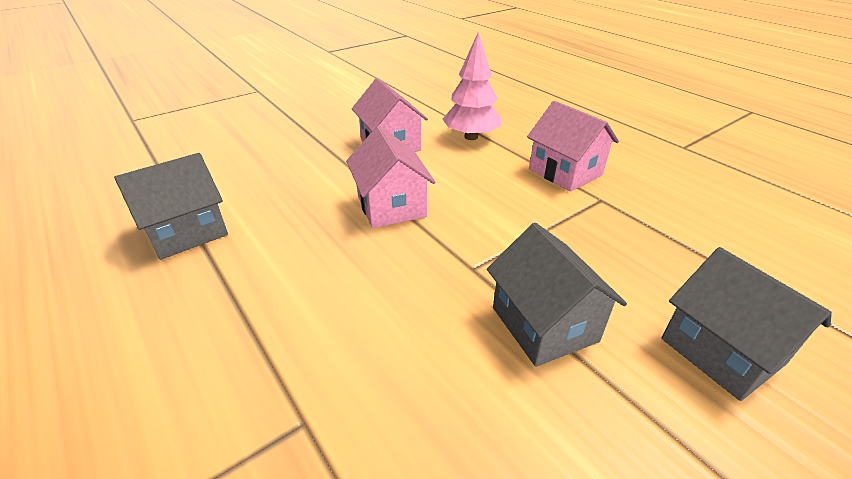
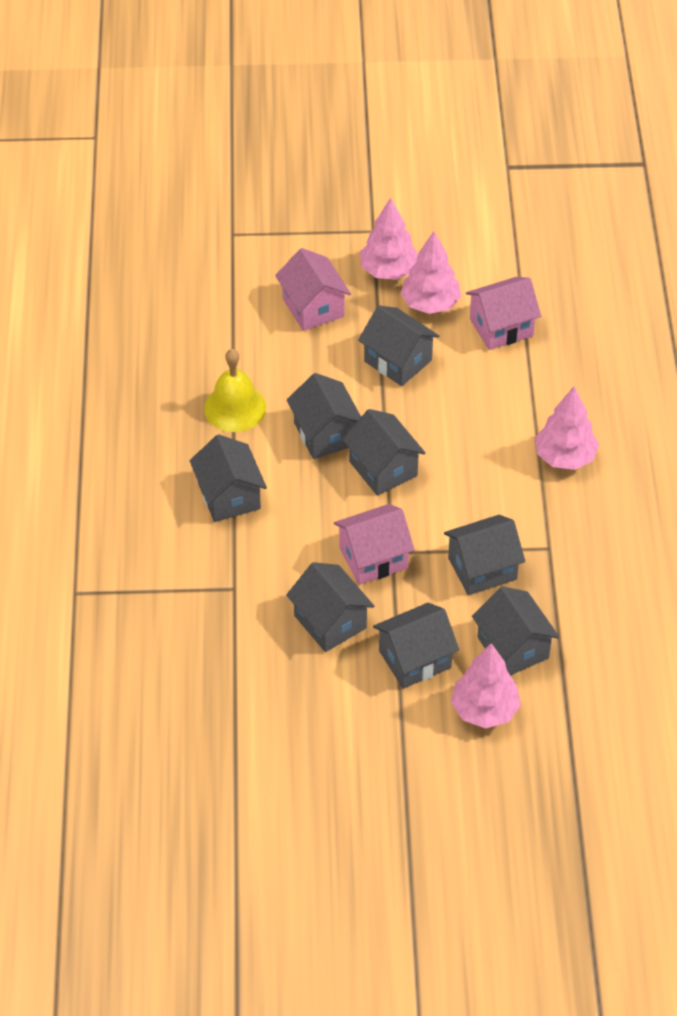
grey house: 3 -> 8
pink tree: 1 -> 4
yellow bell: 0 -> 1

